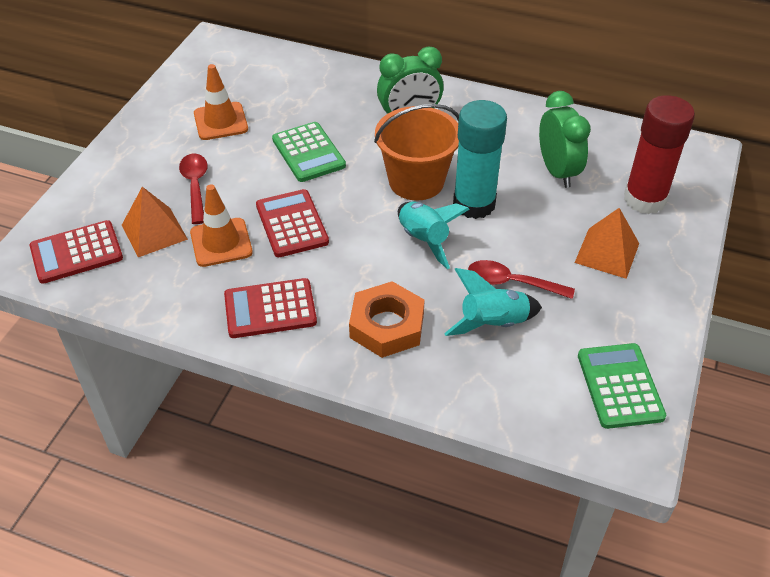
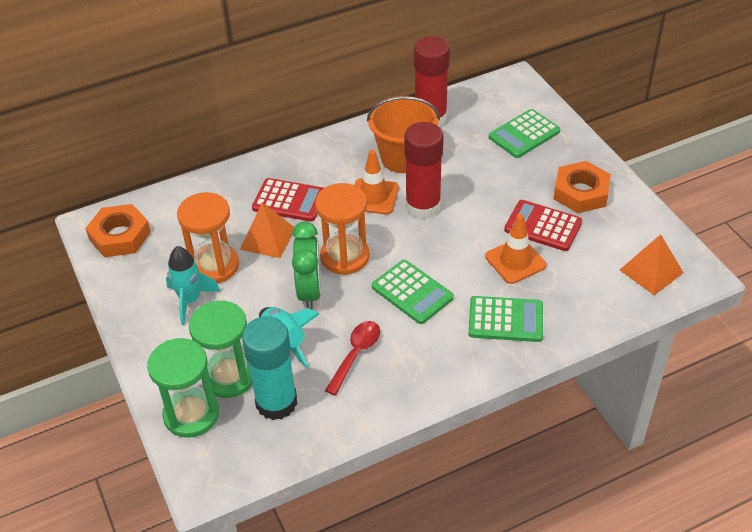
green calculator: 2 -> 3
green clock: 2 -> 1
green hourglass: 0 -> 2
orange hourglass: 0 -> 2
orange nut: 1 -> 2
red calculator: 3 -> 2
red glue stick: 1 -> 2
red spoon: 2 -> 1

